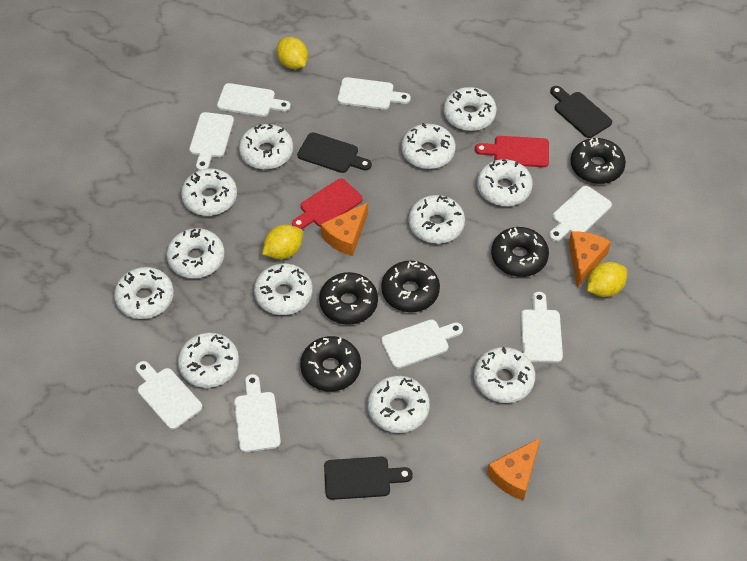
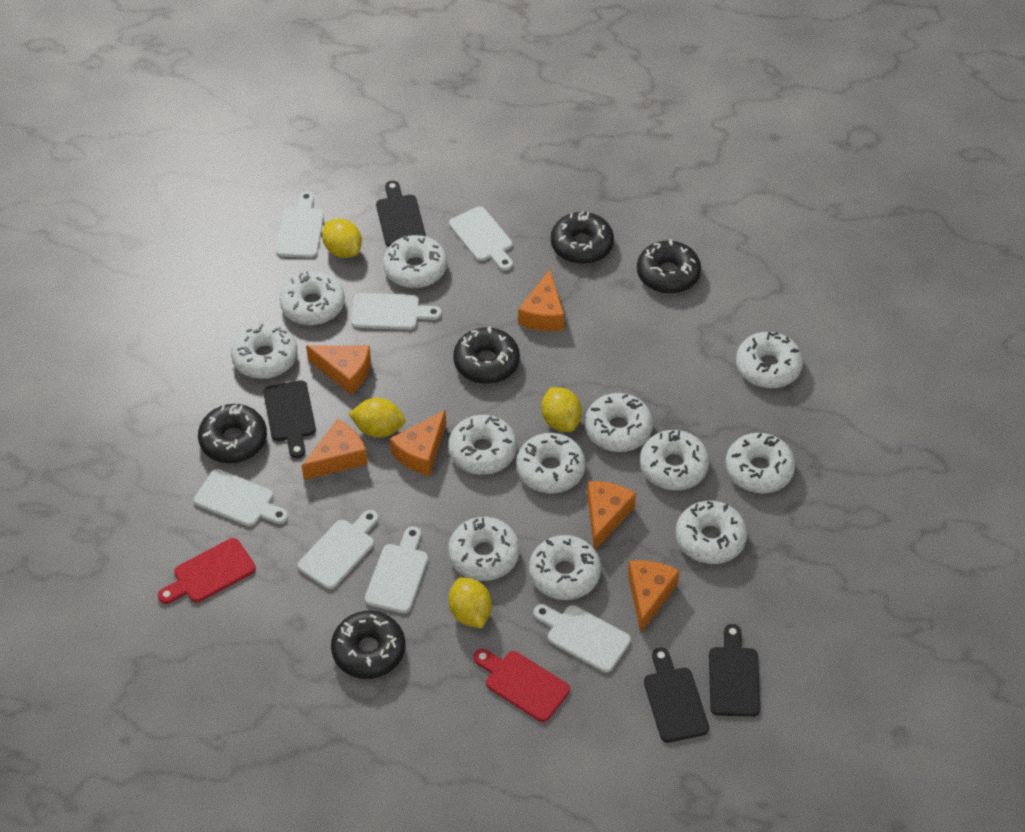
black cutting board: 3 -> 4
orange cheese: 3 -> 6
white cutting board: 8 -> 7
yellow lemon: 3 -> 4

